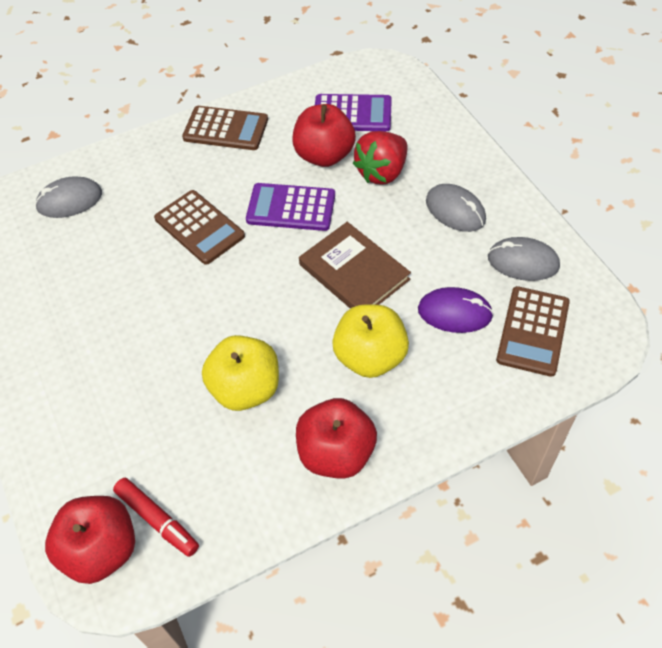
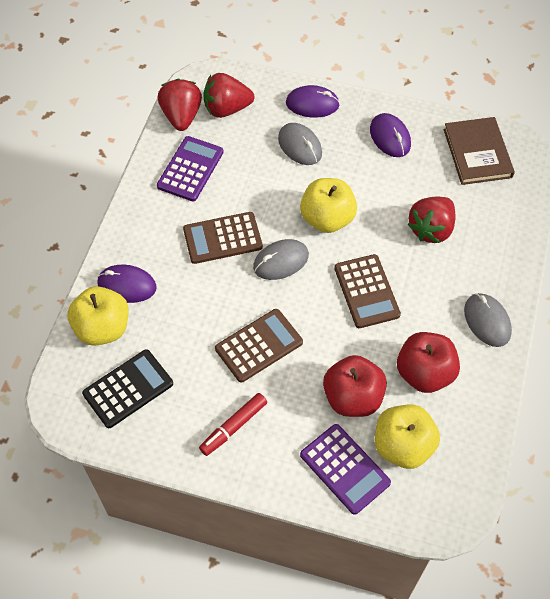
black calculator: 0 -> 1
purple mouse: 1 -> 3
red apple: 3 -> 2
red strawberry: 1 -> 3
yellow apple: 2 -> 3

